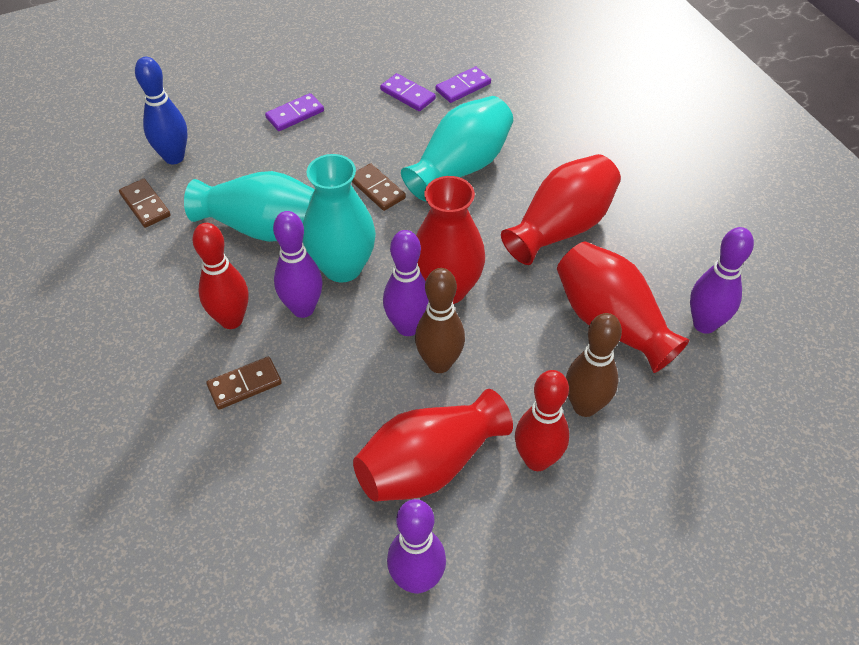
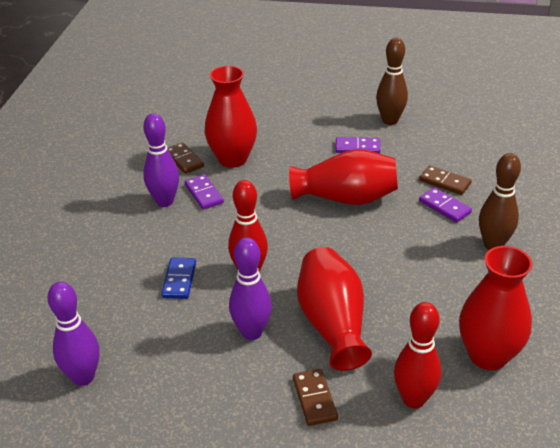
blue bowling pin: 1 -> 0
blue domino: 0 -> 1
purple bowling pin: 4 -> 3
turquoise vase: 3 -> 0

